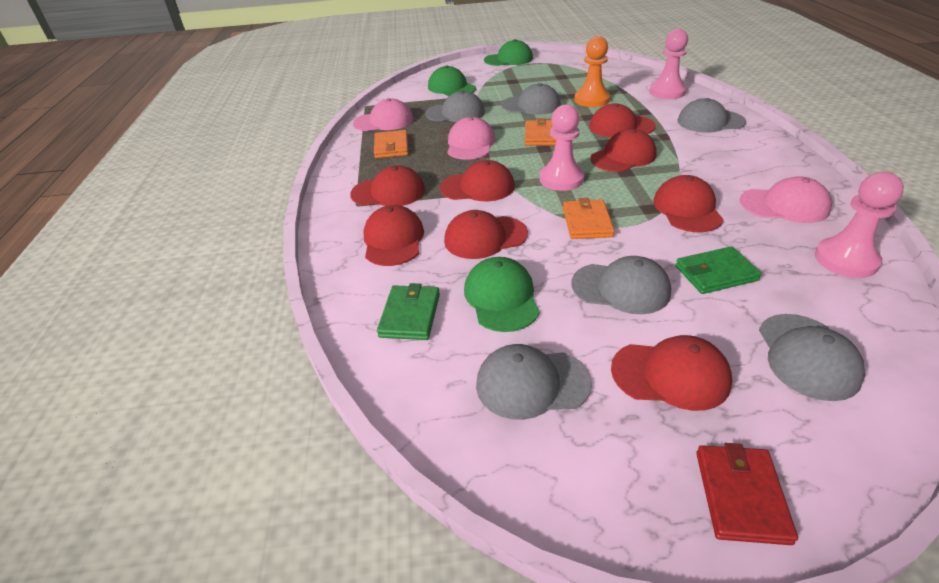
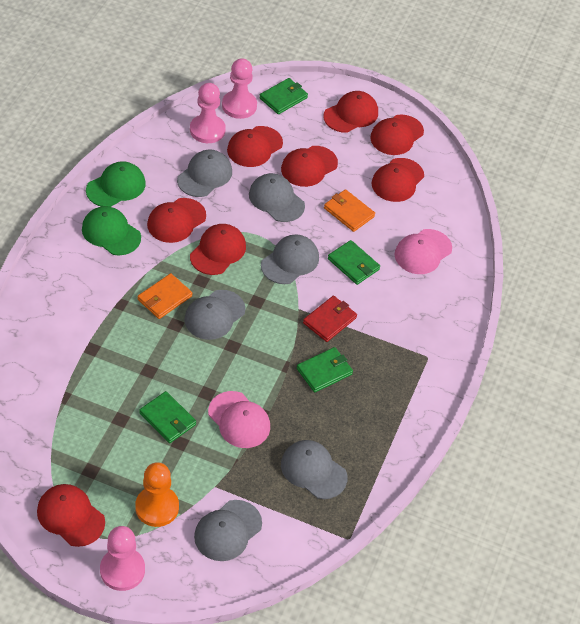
green cap: 3 -> 2
green wallet: 2 -> 4
orange wallet: 3 -> 2
pink cap: 3 -> 2

